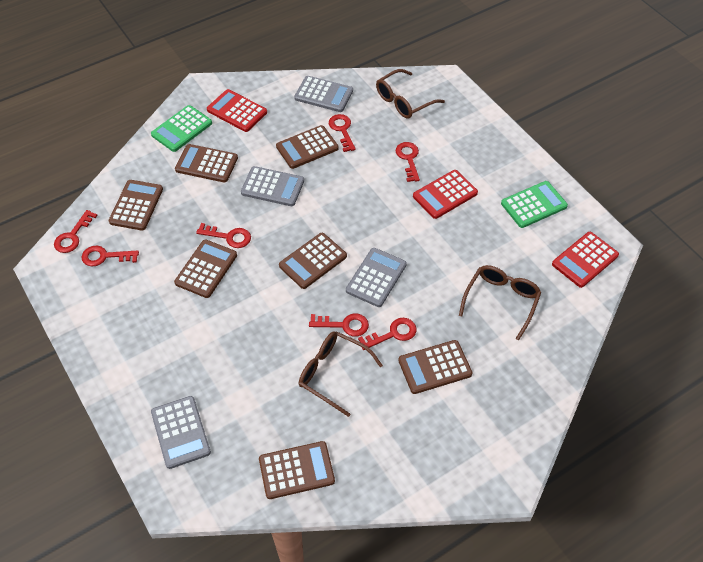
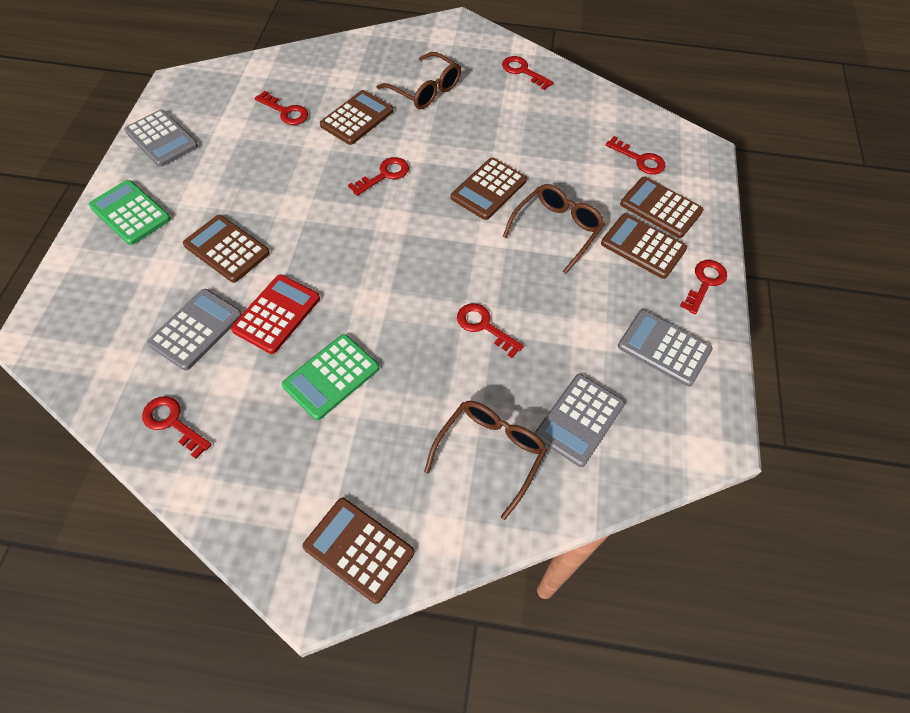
brown calculator: 7 -> 6
red calculator: 3 -> 1

